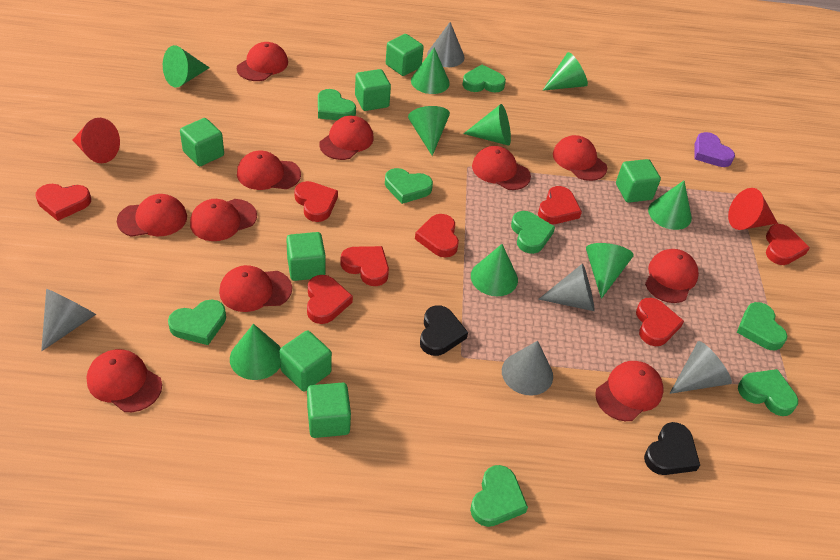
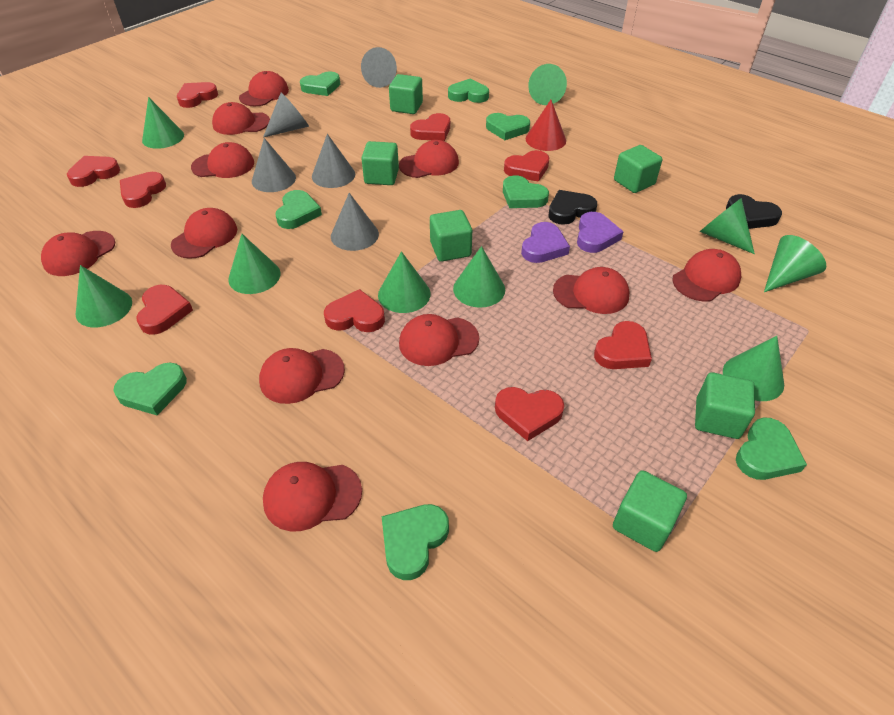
green cube: 7 -> 6
purple heart: 1 -> 2
red cone: 2 -> 1
red heart: 8 -> 9

